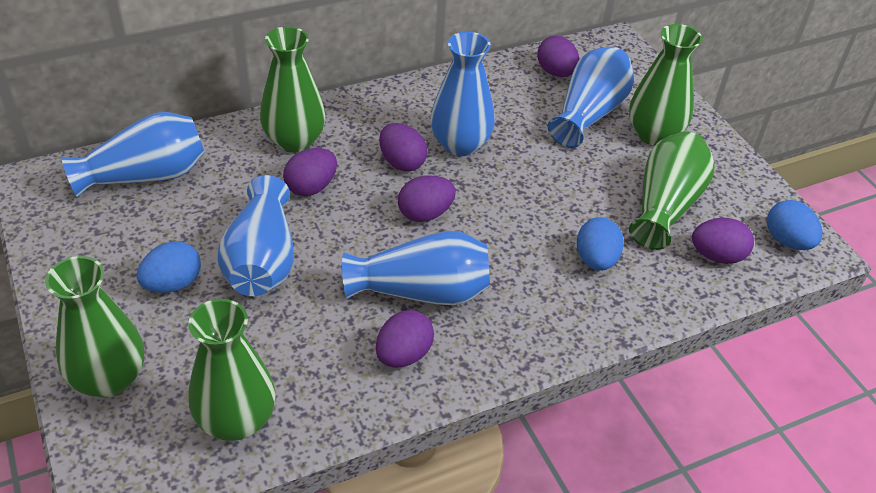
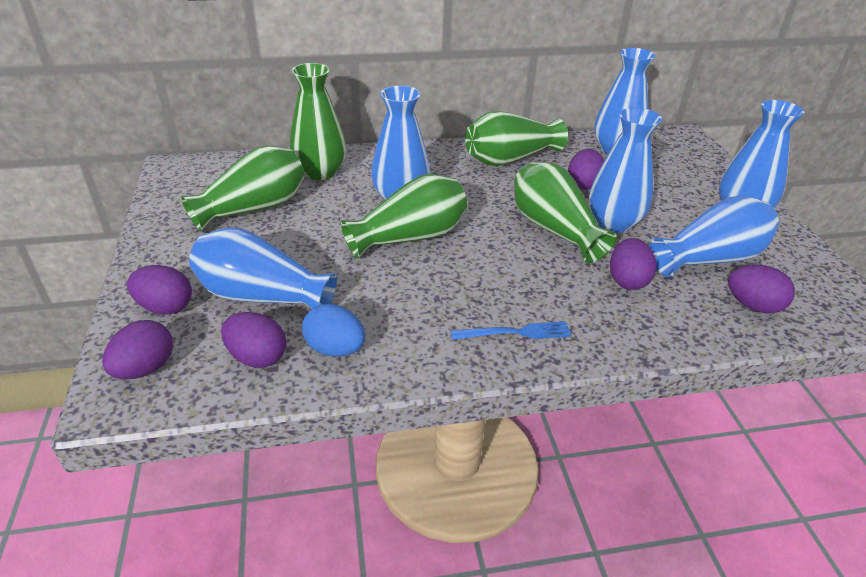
blue egg: 3 -> 1
blue fork: 0 -> 1
blue vase: 5 -> 6

